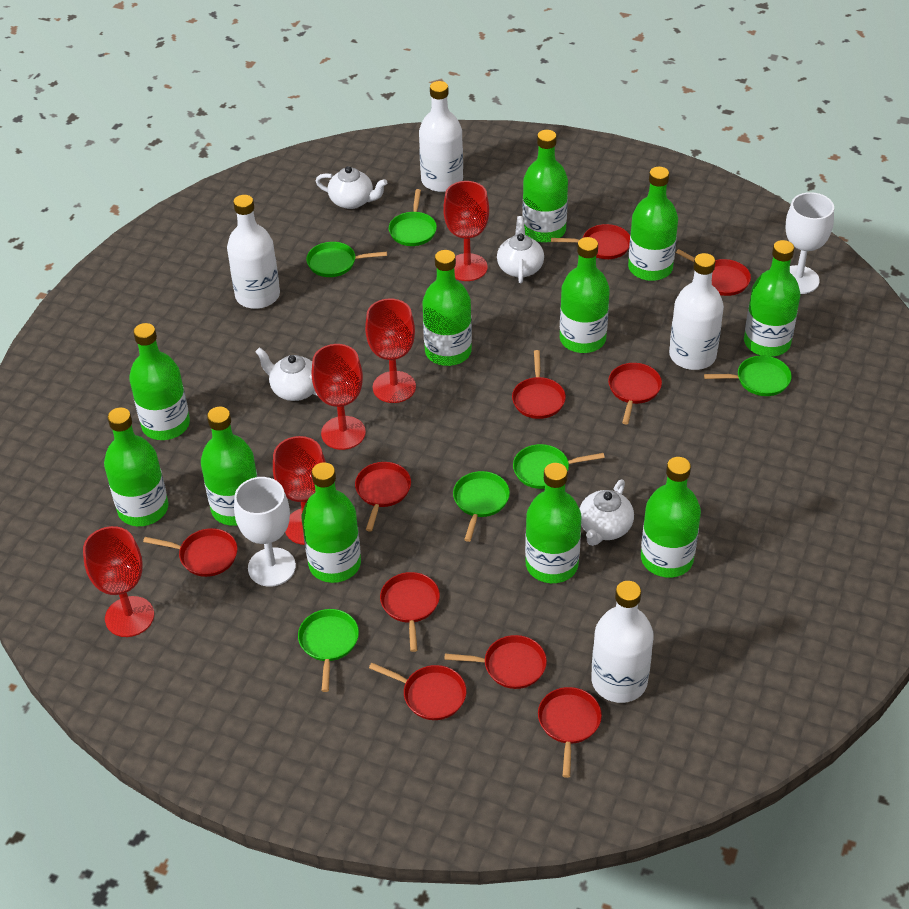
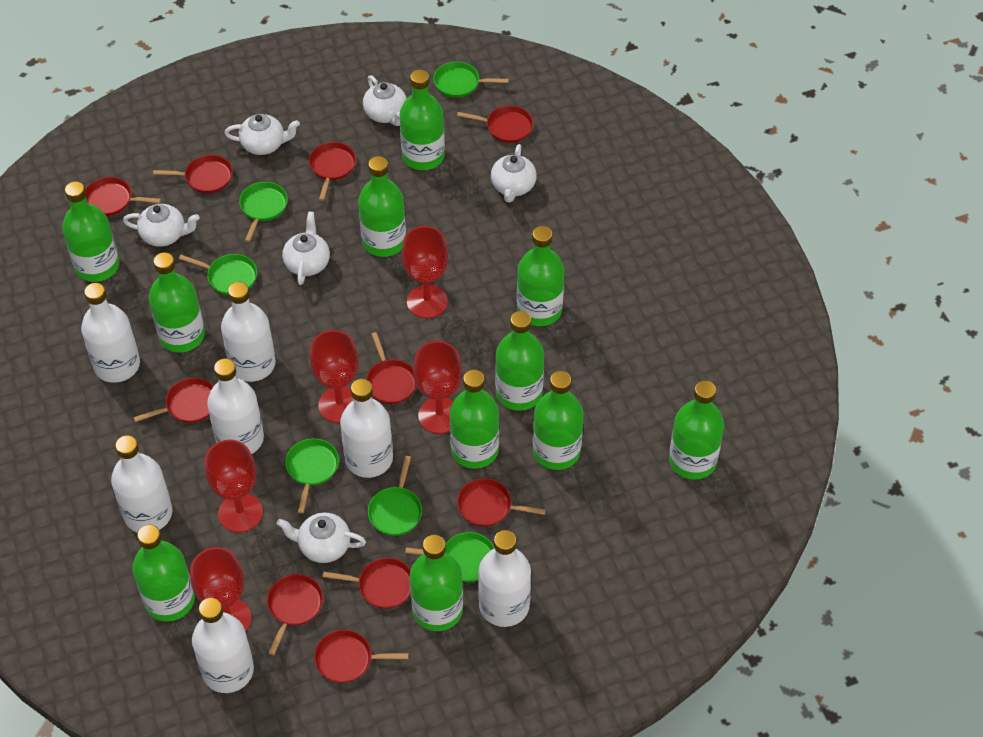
white bottle: 4 -> 7
white goblet: 2 -> 0
white teapot: 4 -> 6

